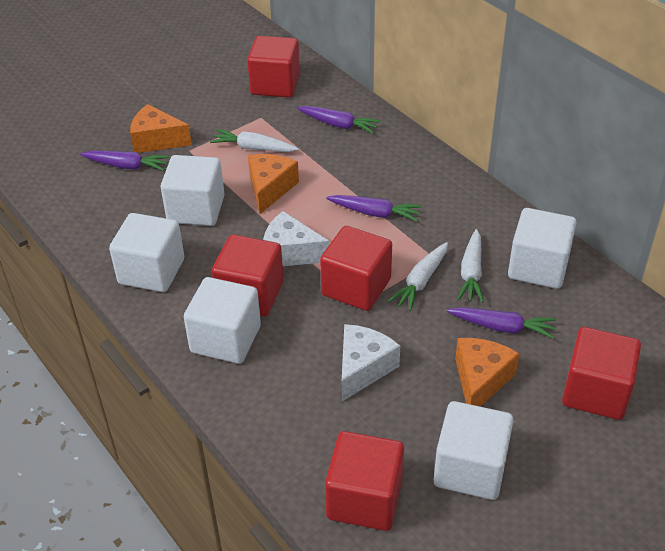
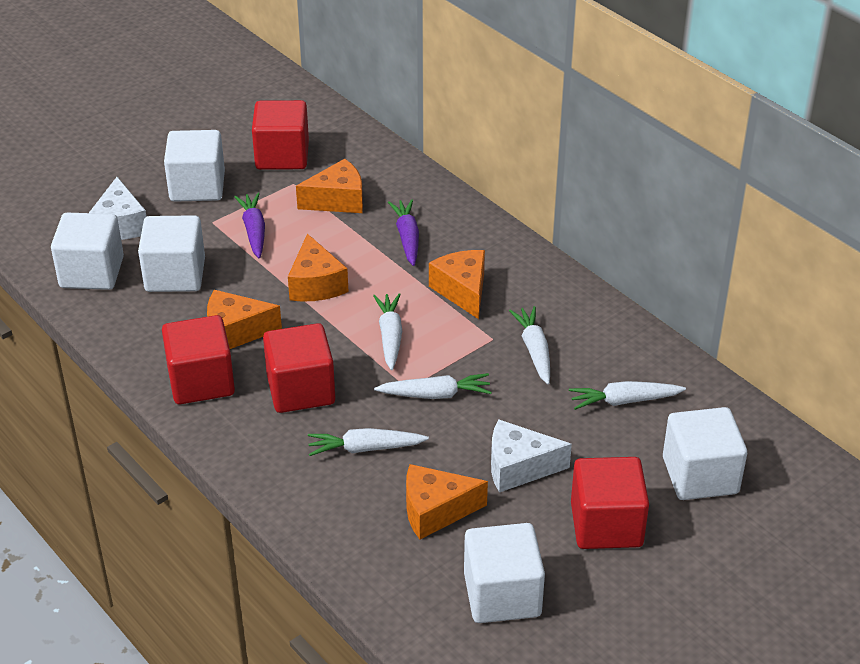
orange cheese: 3 -> 5
purple carrot: 4 -> 2
red cube: 5 -> 4
white carrot: 3 -> 5

